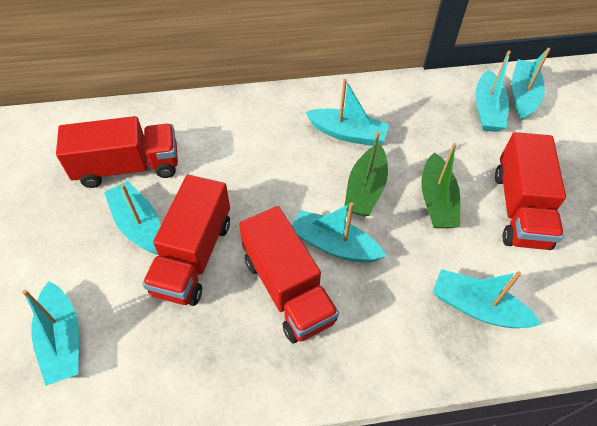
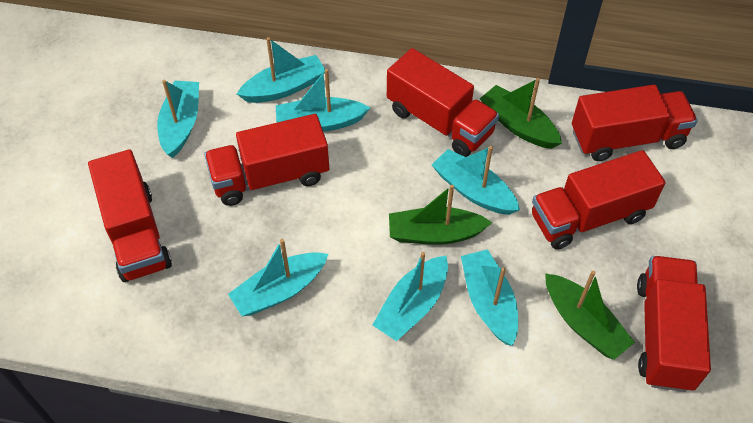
green boat: 2 -> 3
red truck: 4 -> 6

